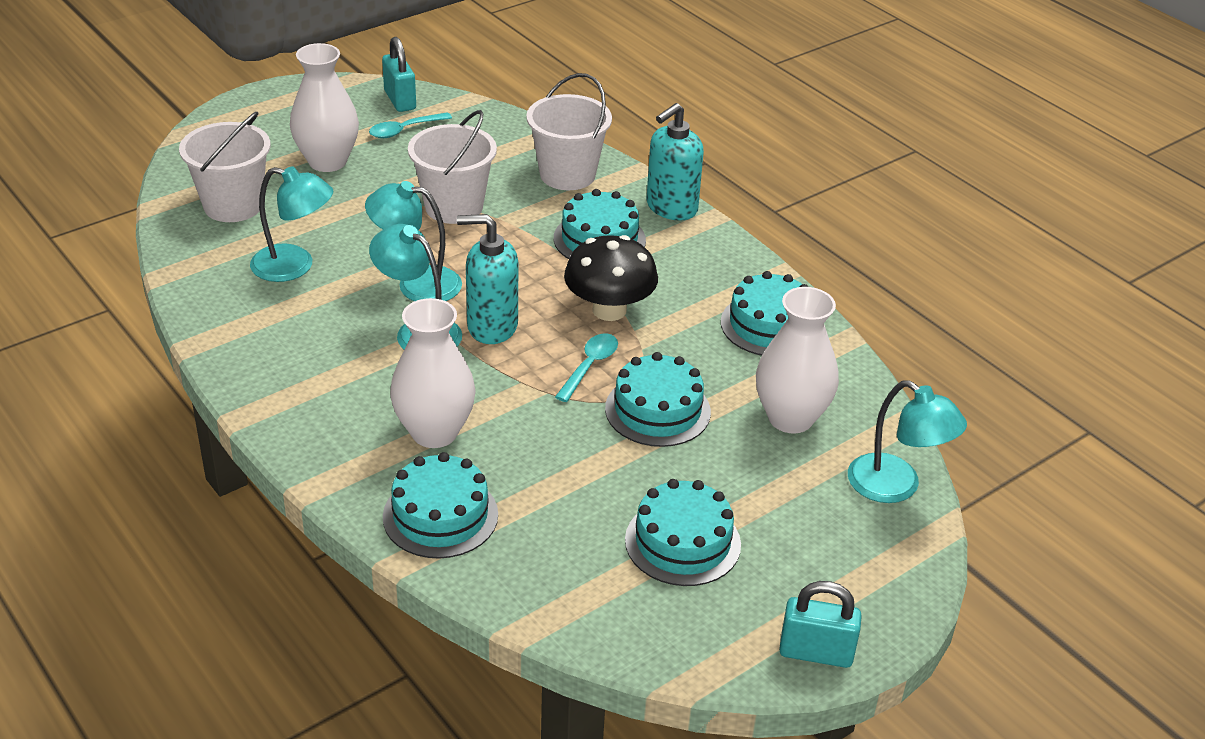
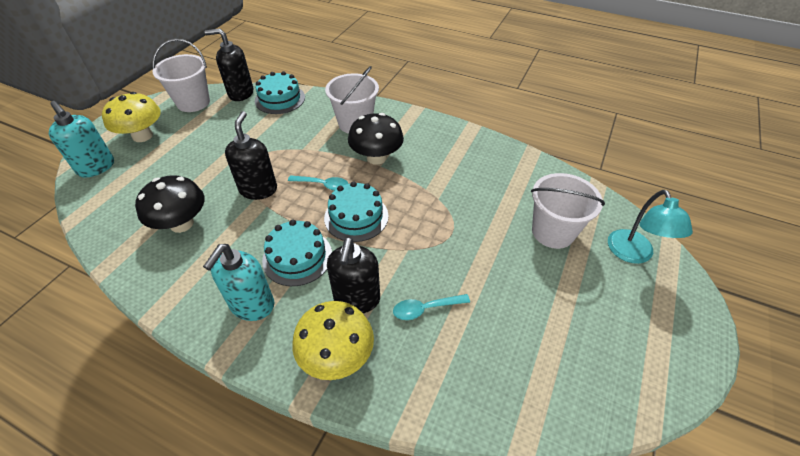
black mushroom: 1 -> 2
black soap dispenser: 0 -> 3
turquoise cake: 5 -> 3
turquoise lamp: 4 -> 1
turquoise padlock: 2 -> 0
white vase: 3 -> 0
yellow mushroom: 0 -> 2

